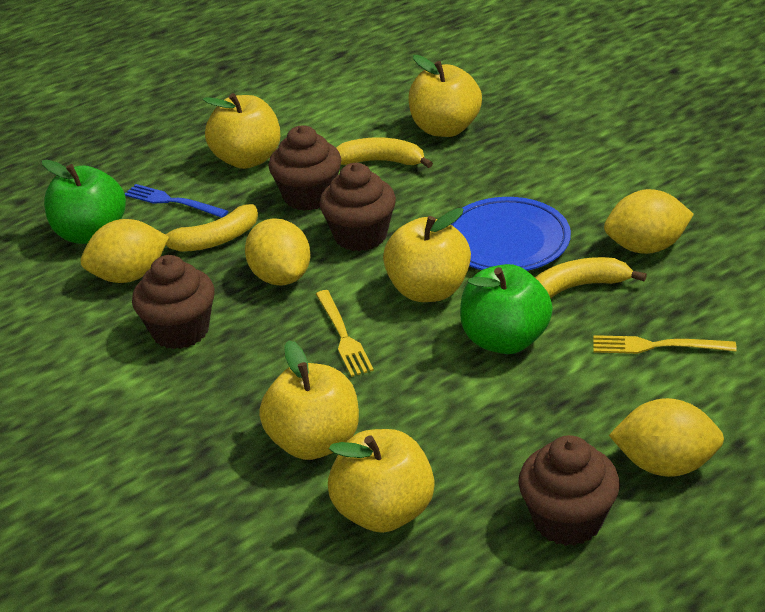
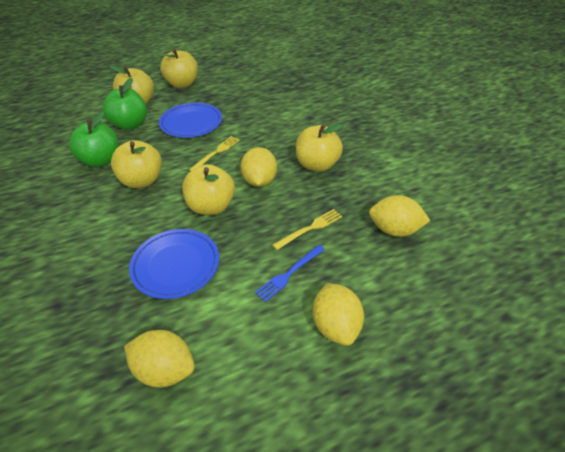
blue plate: 1 -> 2
brown cupcake: 4 -> 0
yellow banana: 3 -> 0

